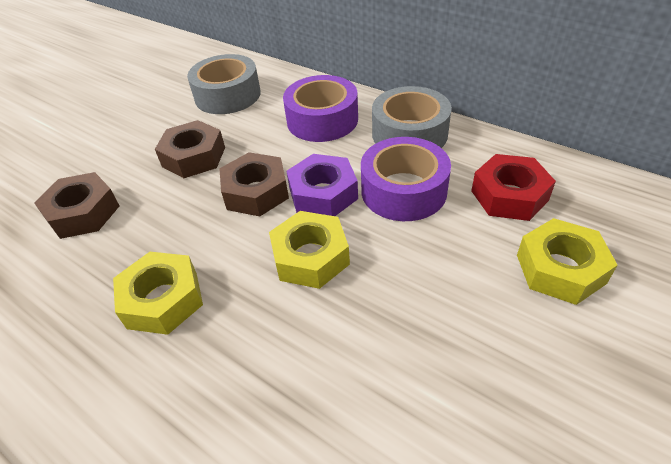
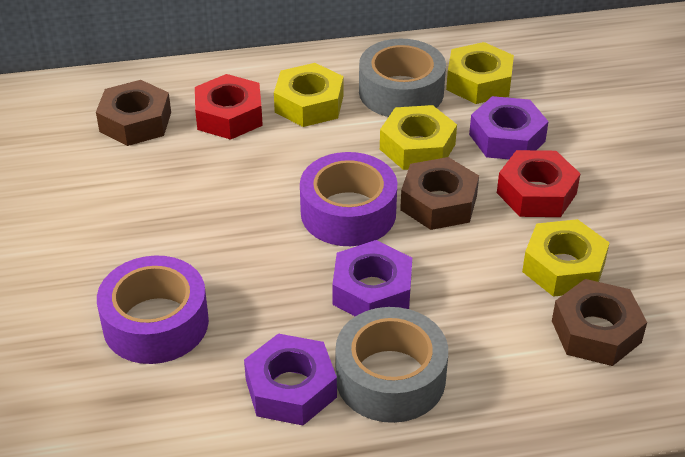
purple nut: 1 -> 3
red nut: 1 -> 2
yellow nut: 3 -> 4

